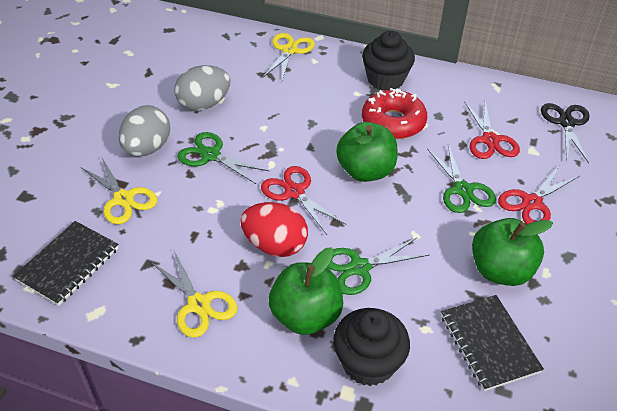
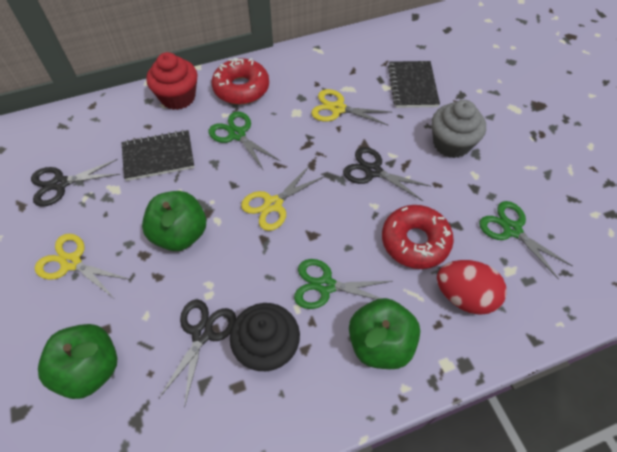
black cupcake: 2 -> 1
black scissors: 1 -> 3
grey cupcake: 0 -> 1
grey egg: 2 -> 0
red cupcake: 0 -> 1
red donut: 1 -> 2
red scissors: 3 -> 0

